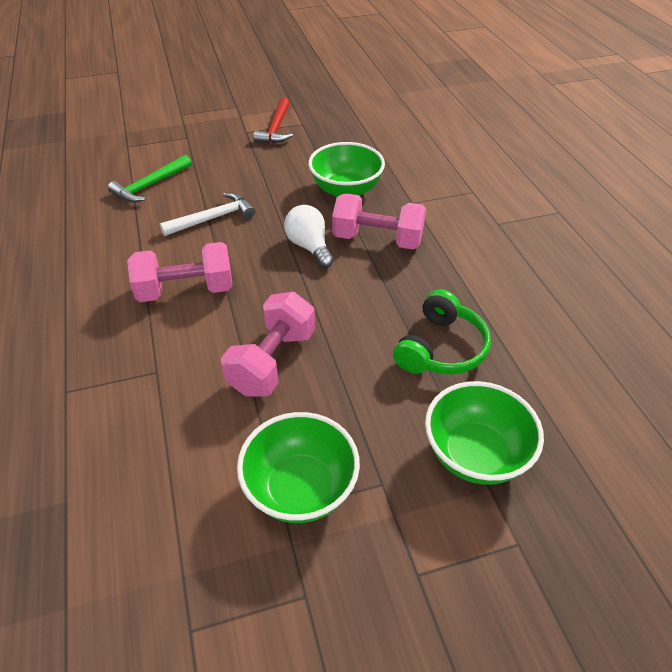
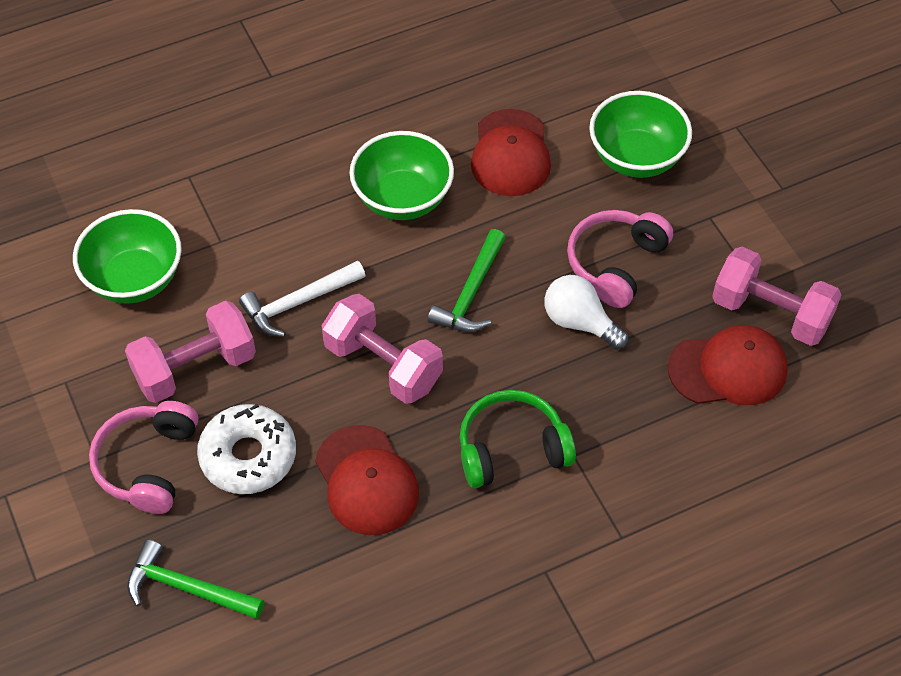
green hammer: 1 -> 2
pink headphones: 0 -> 2
red cap: 0 -> 3
red hammer: 1 -> 0
white donut: 0 -> 1

